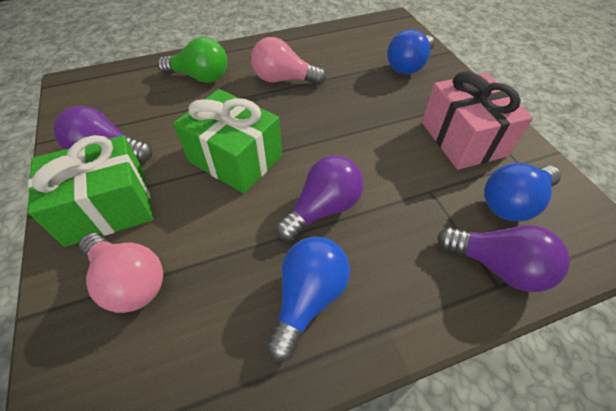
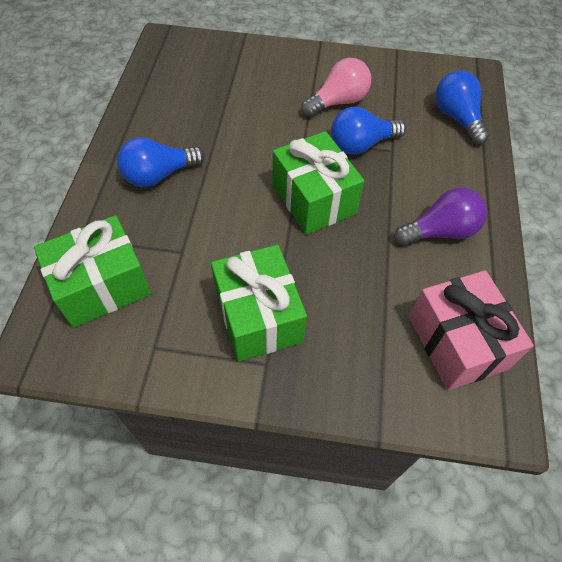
green gift: 2 -> 3
green light bulb: 1 -> 0
pink light bulb: 2 -> 1
purple light bulb: 3 -> 1

